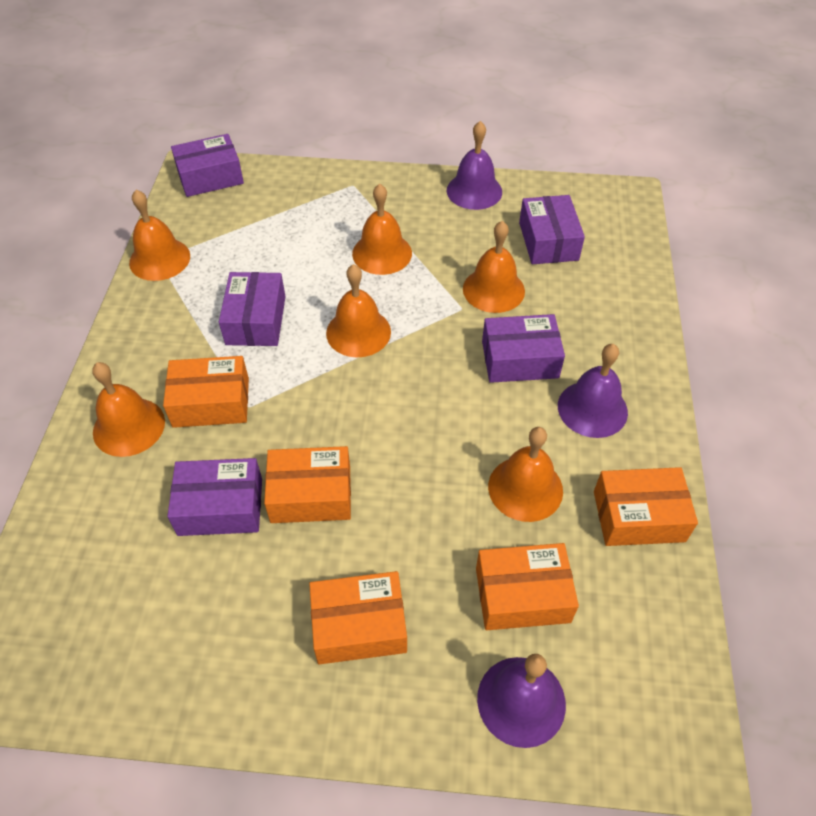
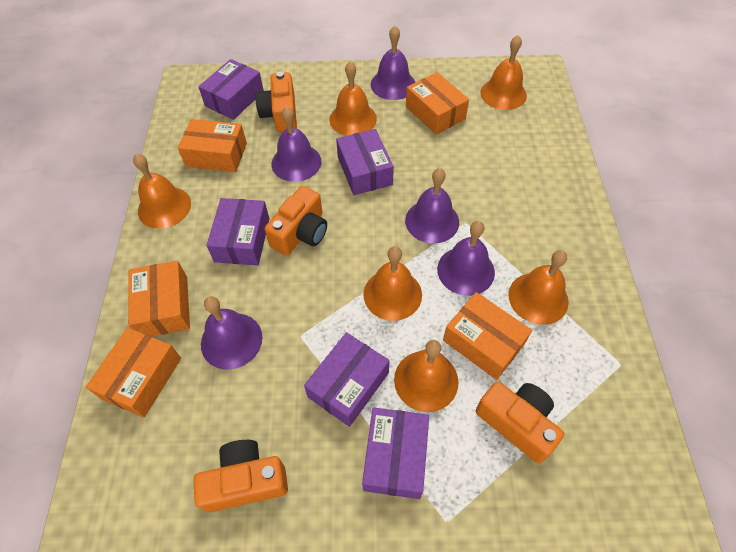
orange camera: 0 -> 4
purple bell: 3 -> 5

